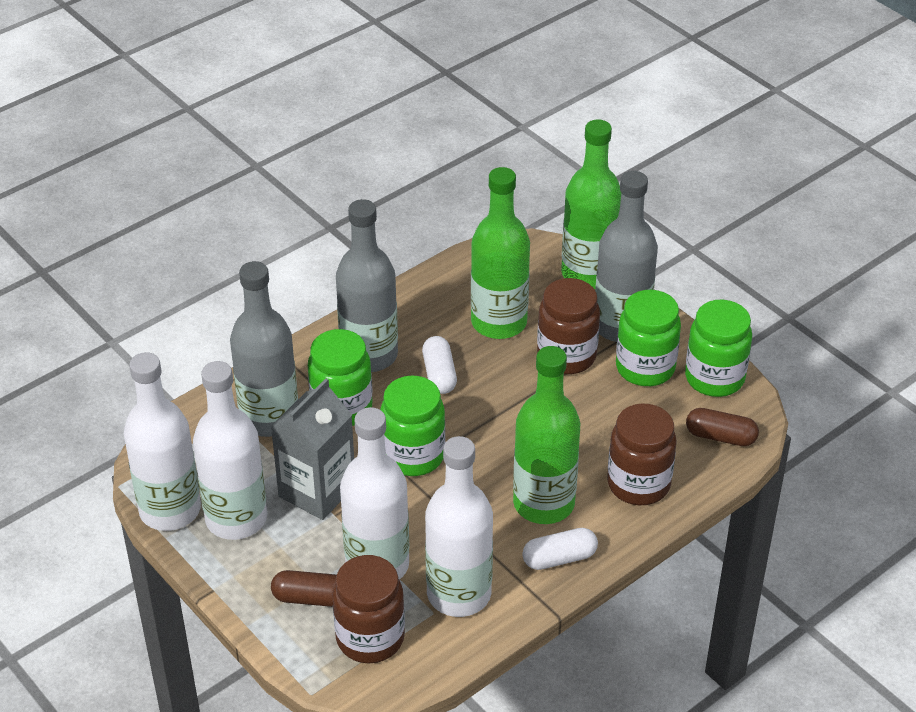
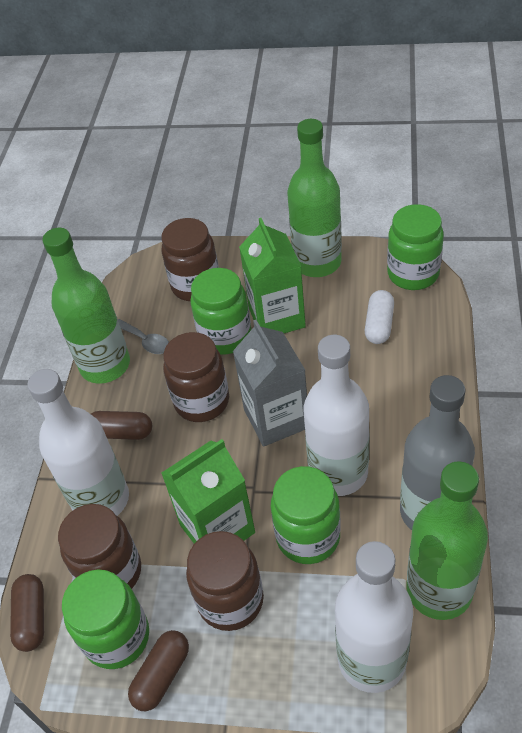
brown capsule: 2 -> 3
brown jar: 3 -> 4
green carton: 0 -> 2
grey bottle: 3 -> 1
grey spoon: 0 -> 1
white bottle: 4 -> 3
white capsule: 2 -> 1

